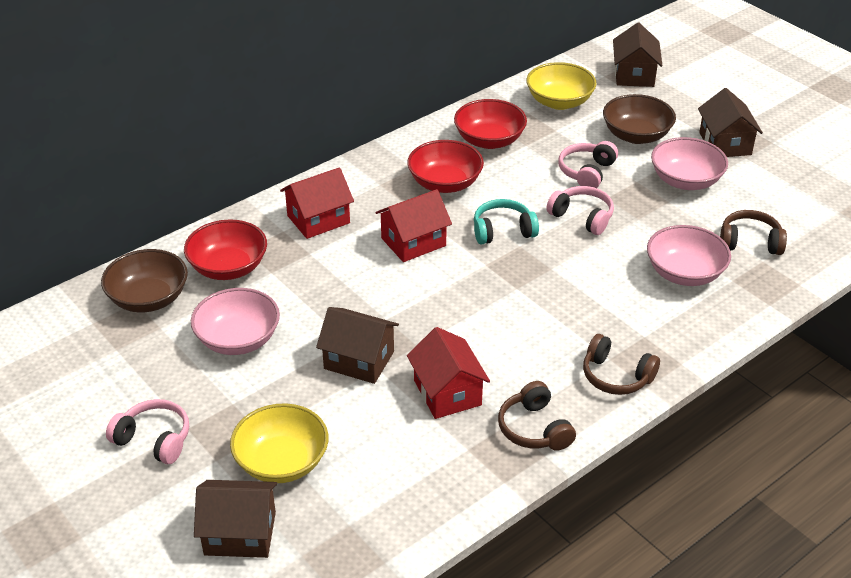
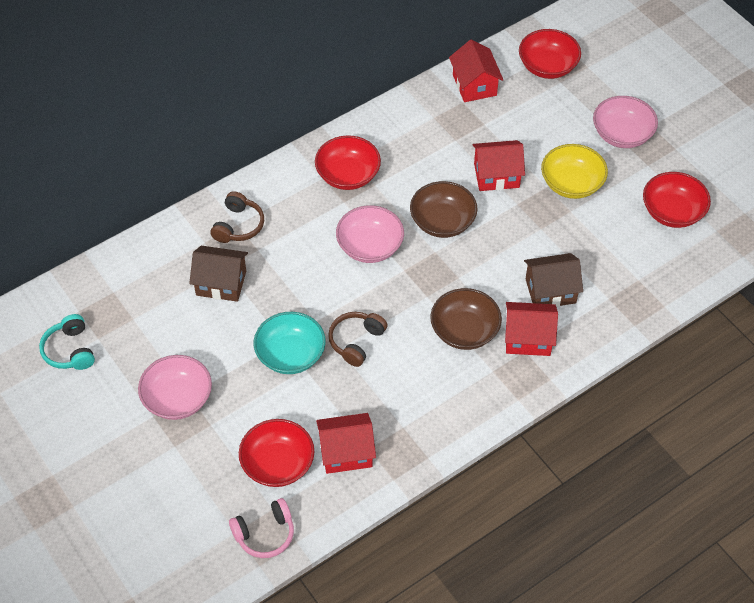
brown headphones: 3 -> 2
brown house: 4 -> 2
pink headphones: 3 -> 1
red bowl: 3 -> 4
red house: 3 -> 4
turquoise bowl: 0 -> 1
yellow bowl: 2 -> 1

